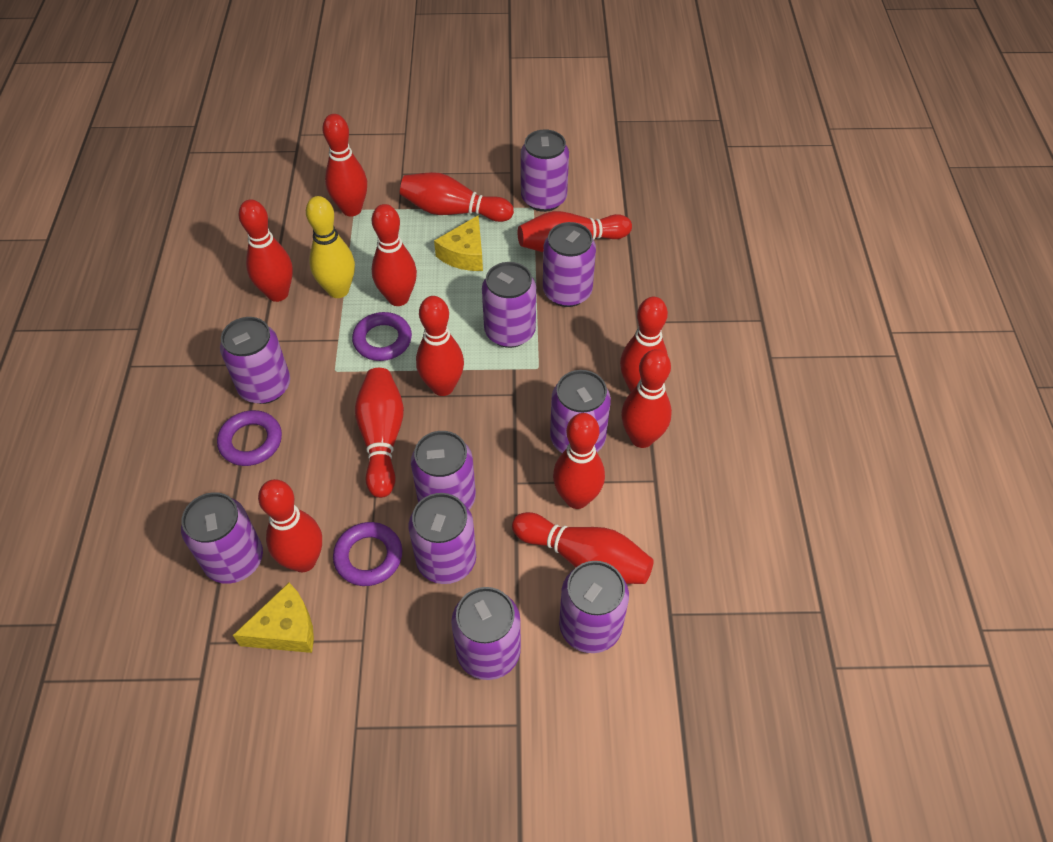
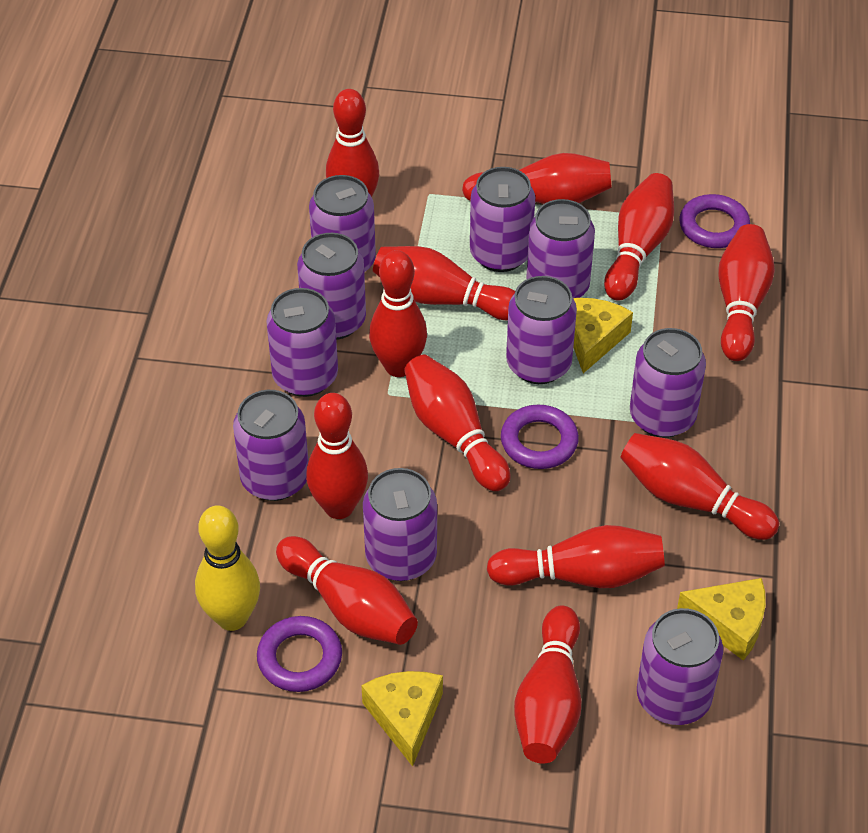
yellow cheese: 2 -> 3

